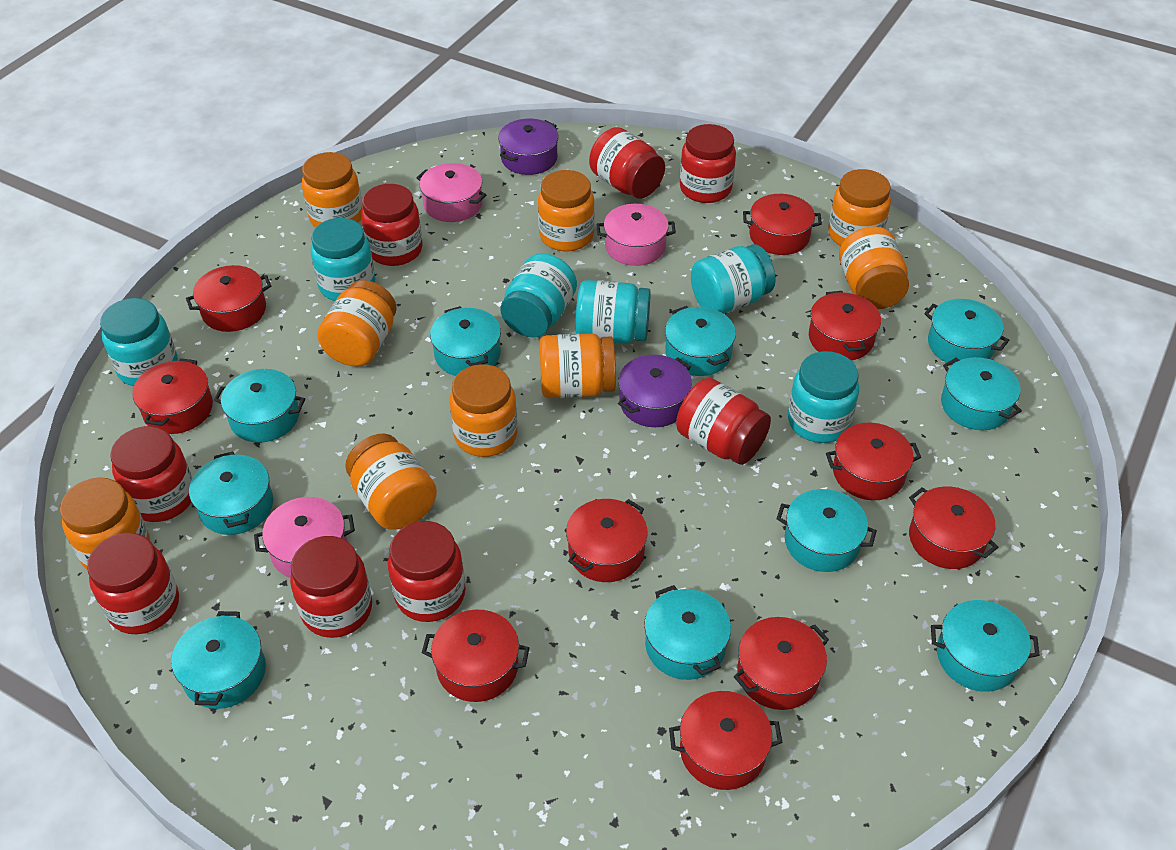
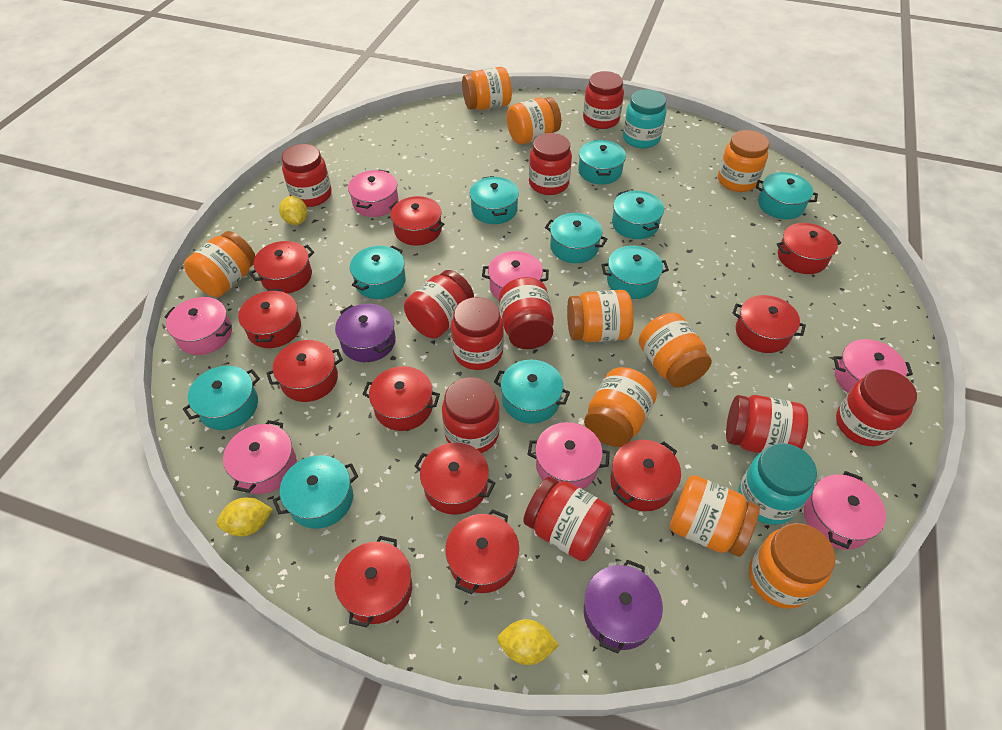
pink pot: 3 -> 7
red jar: 8 -> 10
red pot: 10 -> 11
turquoise jar: 6 -> 2
yellow lemon: 0 -> 3

